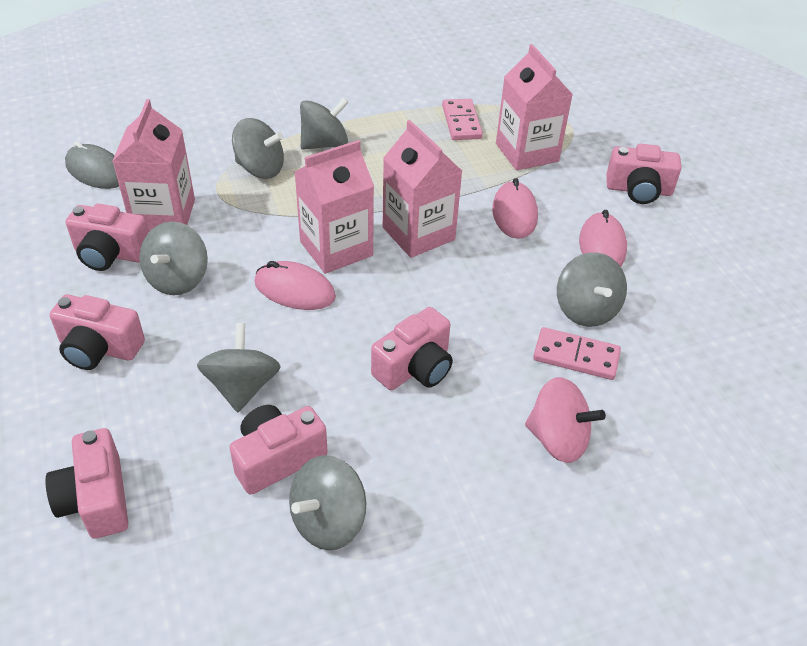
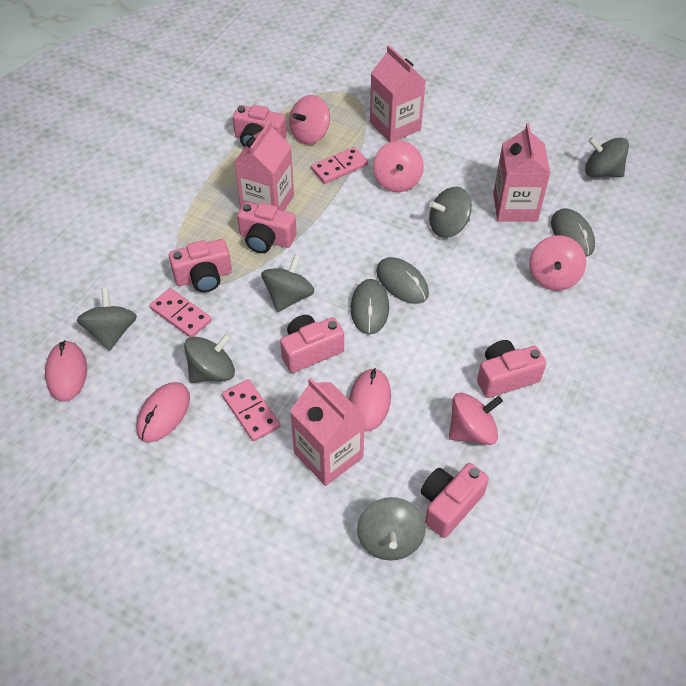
grey mouse: 1 -> 3
pink domino: 2 -> 3
pink spinning top: 1 -> 4

